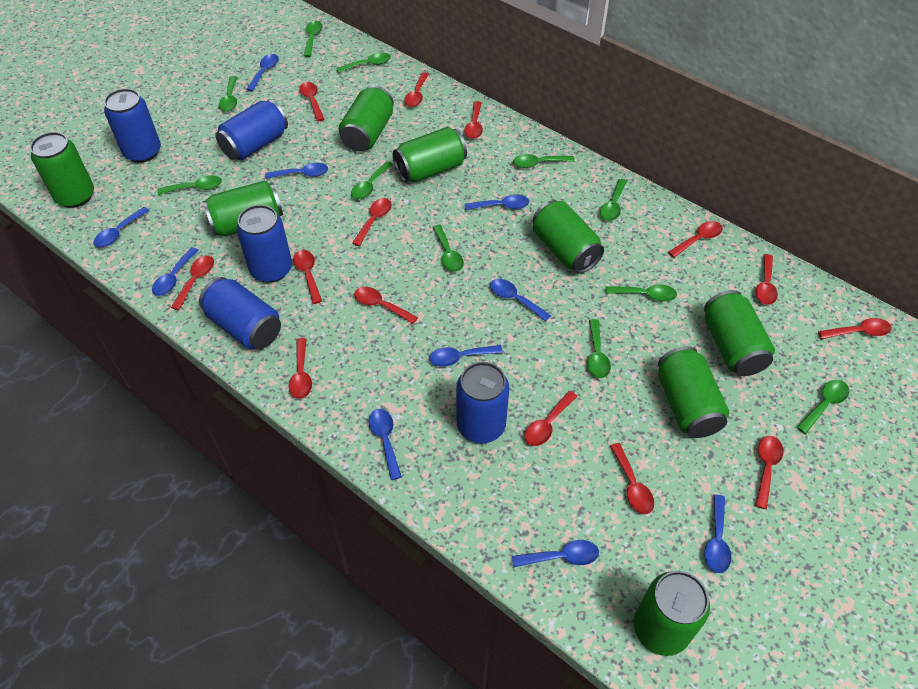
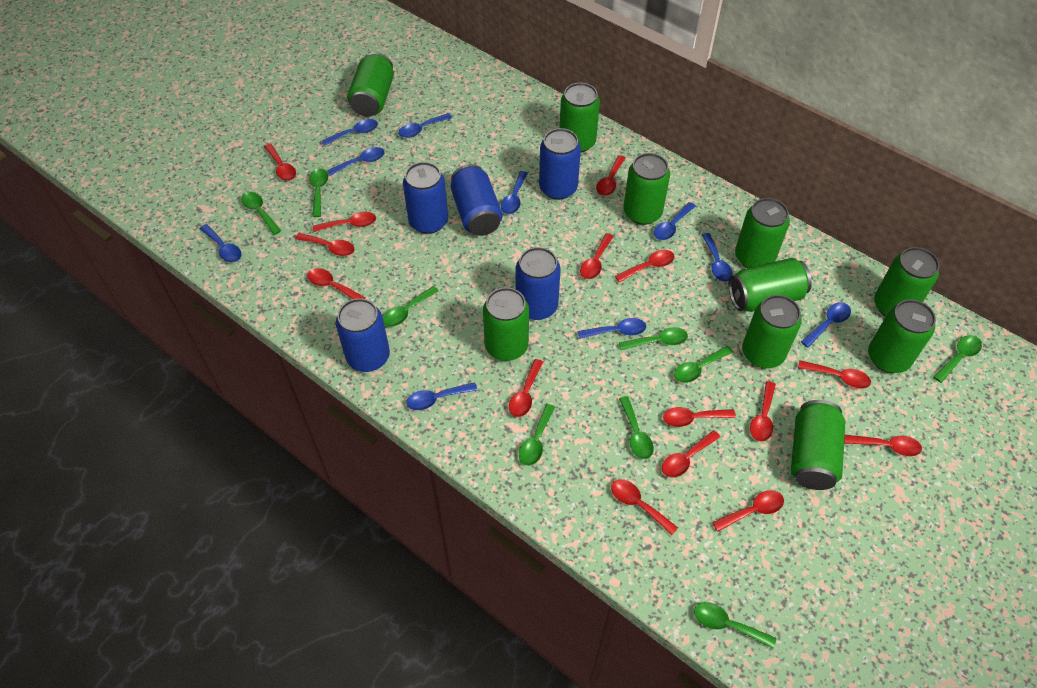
green can: 8 -> 10
green spoon: 11 -> 9
red spoon: 14 -> 15

